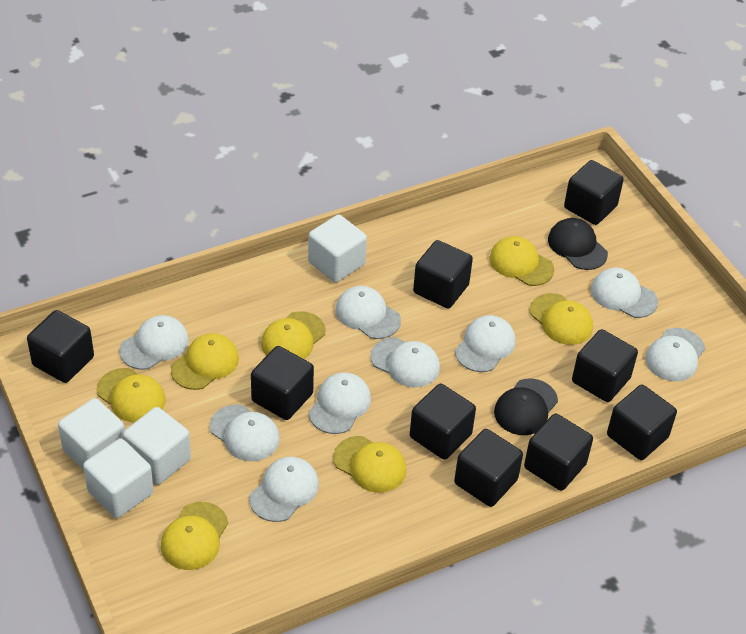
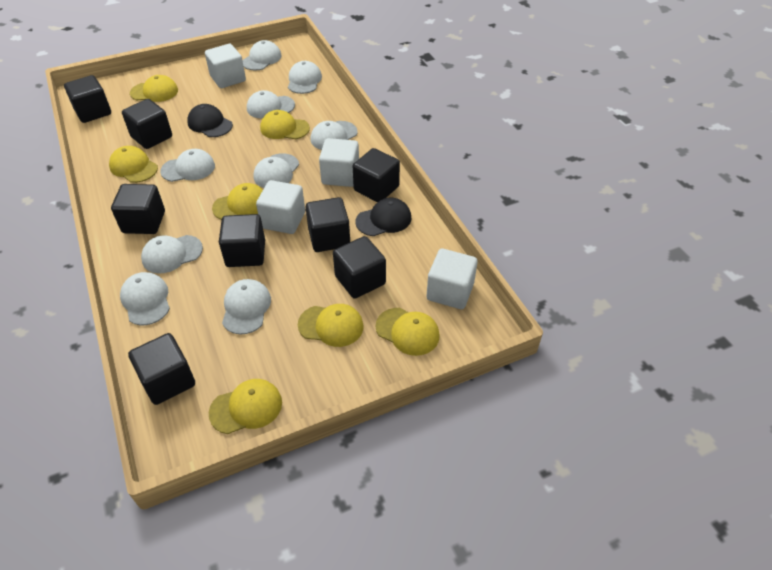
black cube: 9 -> 8

